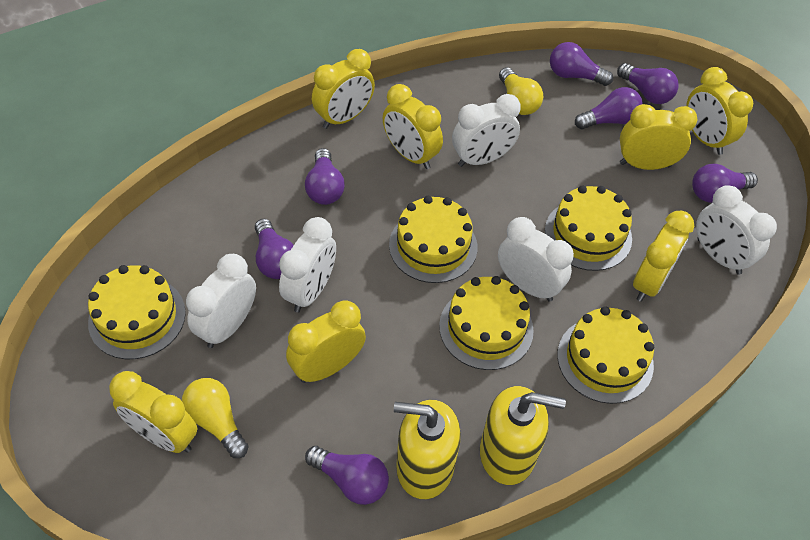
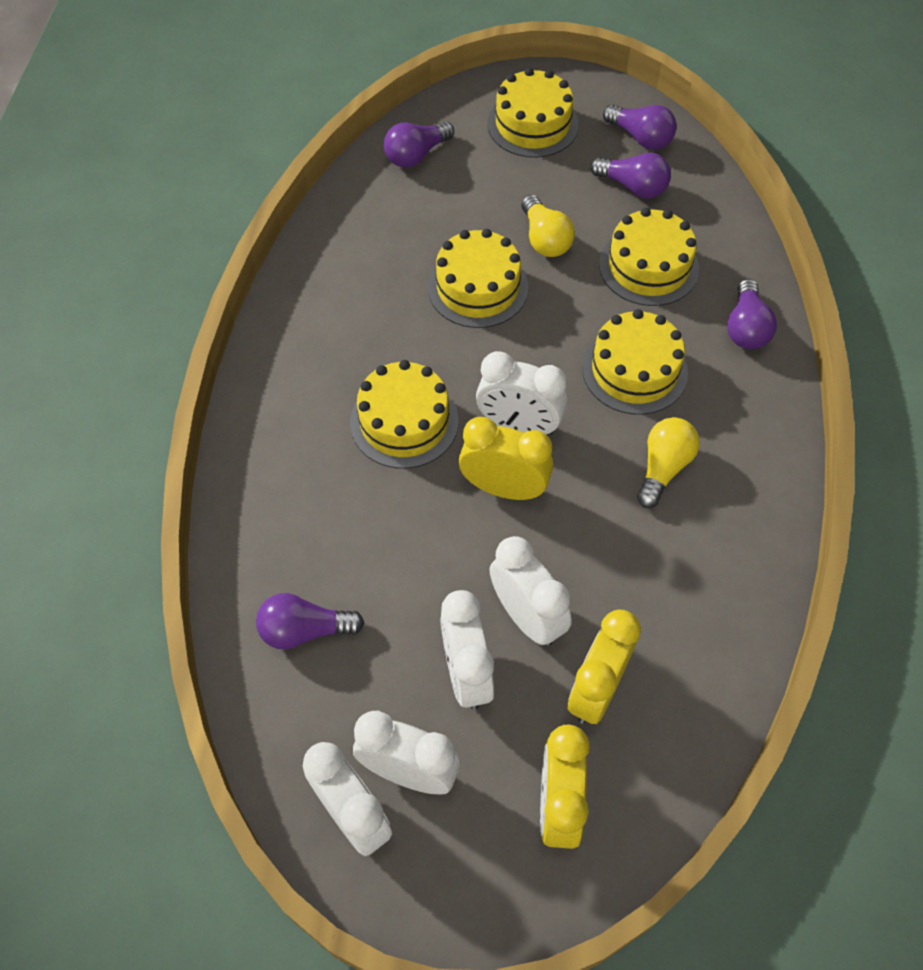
purple light bulb: 7 -> 5
yellow clock: 7 -> 3
yellow soap dispenser: 2 -> 0

